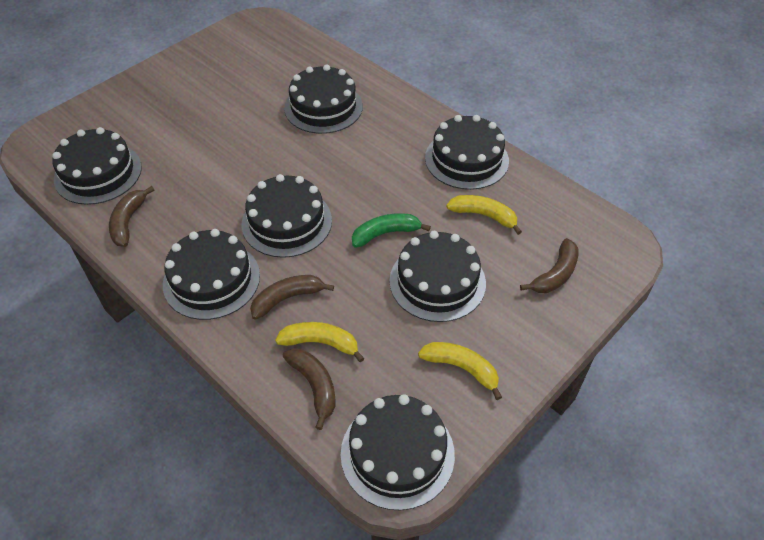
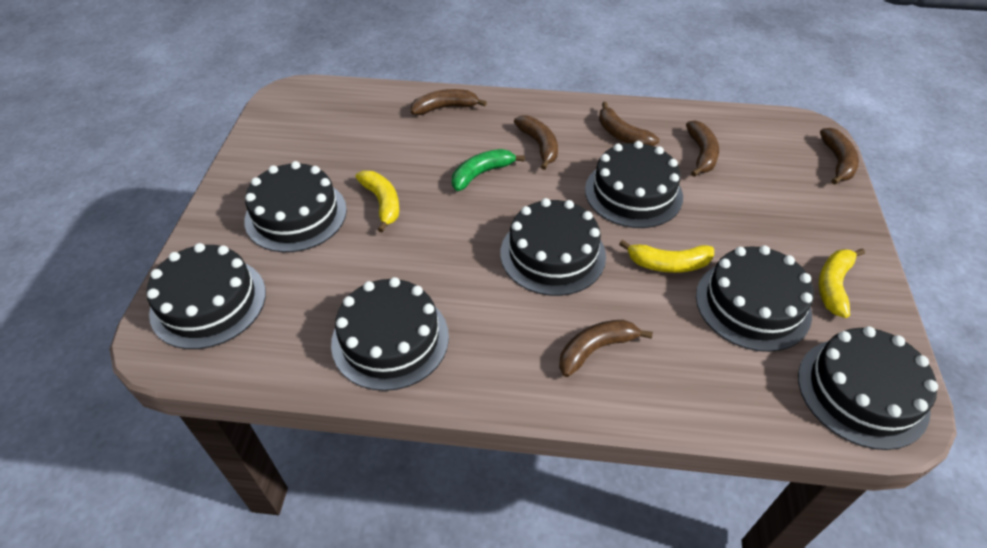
brown banana: 4 -> 6

